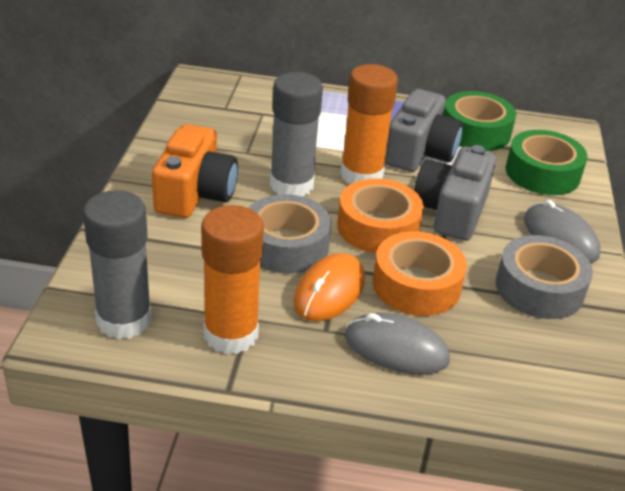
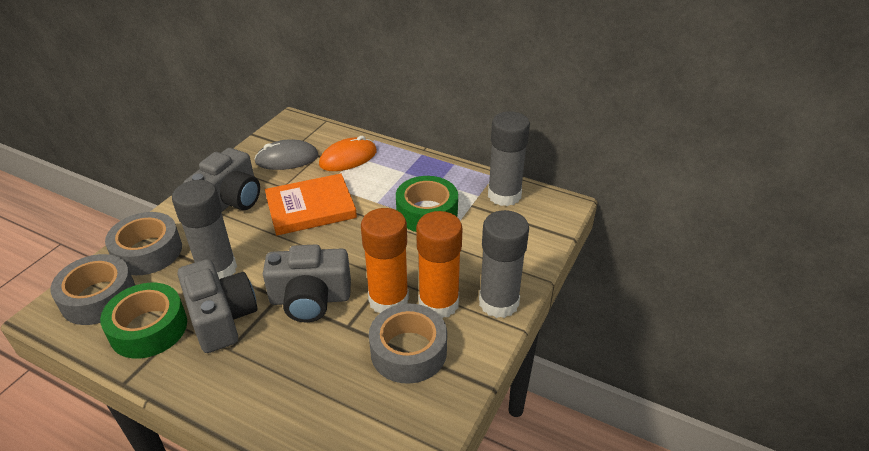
grey camera: 2 -> 3
grey glue stick: 2 -> 3
grey mouse: 2 -> 1
grey tape: 2 -> 3
orange book: 0 -> 1
orange camera: 1 -> 0
orange tape: 2 -> 0

